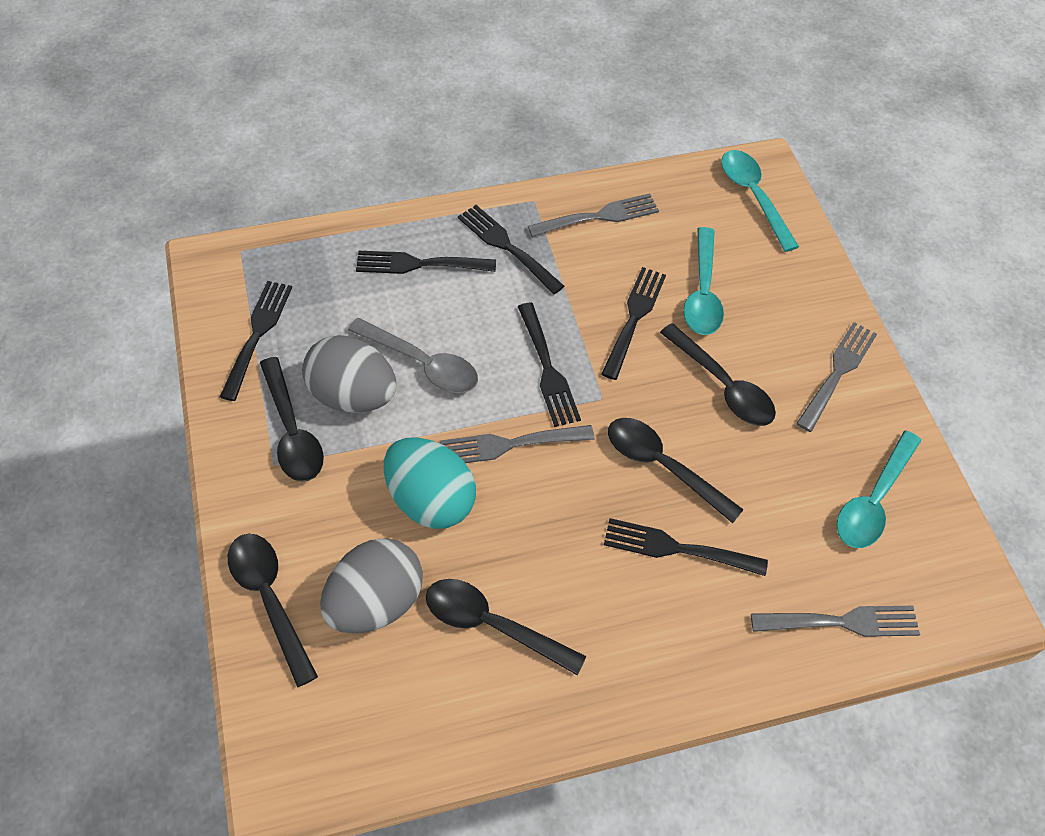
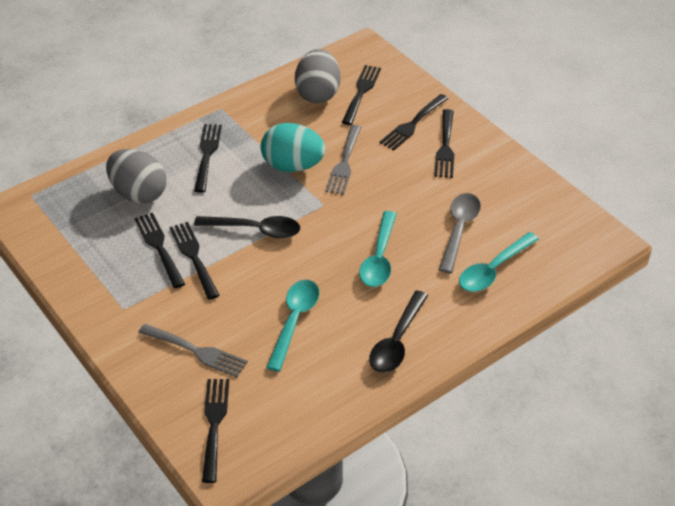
black fork: 6 -> 7
black spoon: 5 -> 2
grey fork: 4 -> 2

